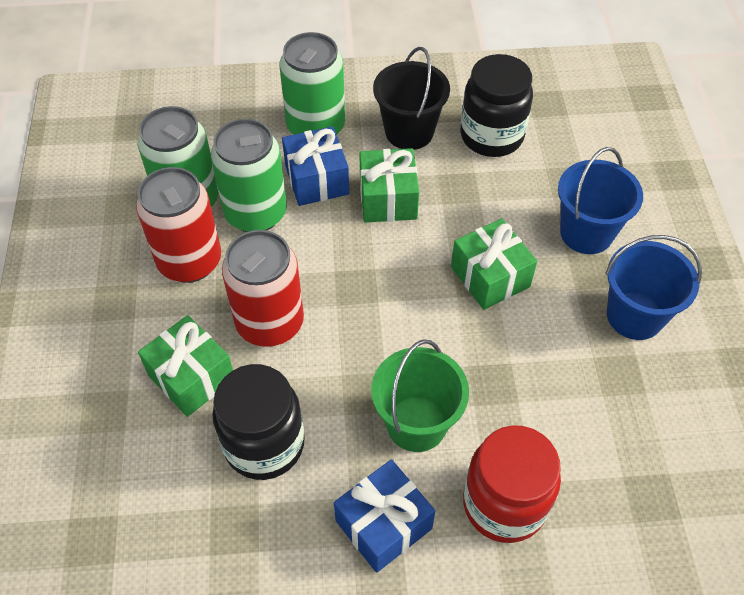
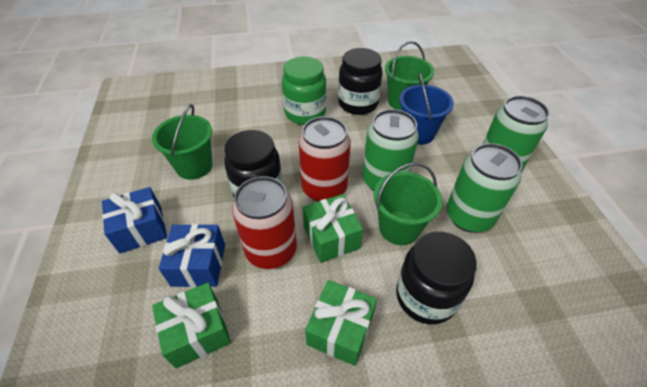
black bucket: 1 -> 0
black jar: 2 -> 3
blue bucket: 2 -> 1
green bucket: 1 -> 3
green jar: 0 -> 1
red jar: 1 -> 0

